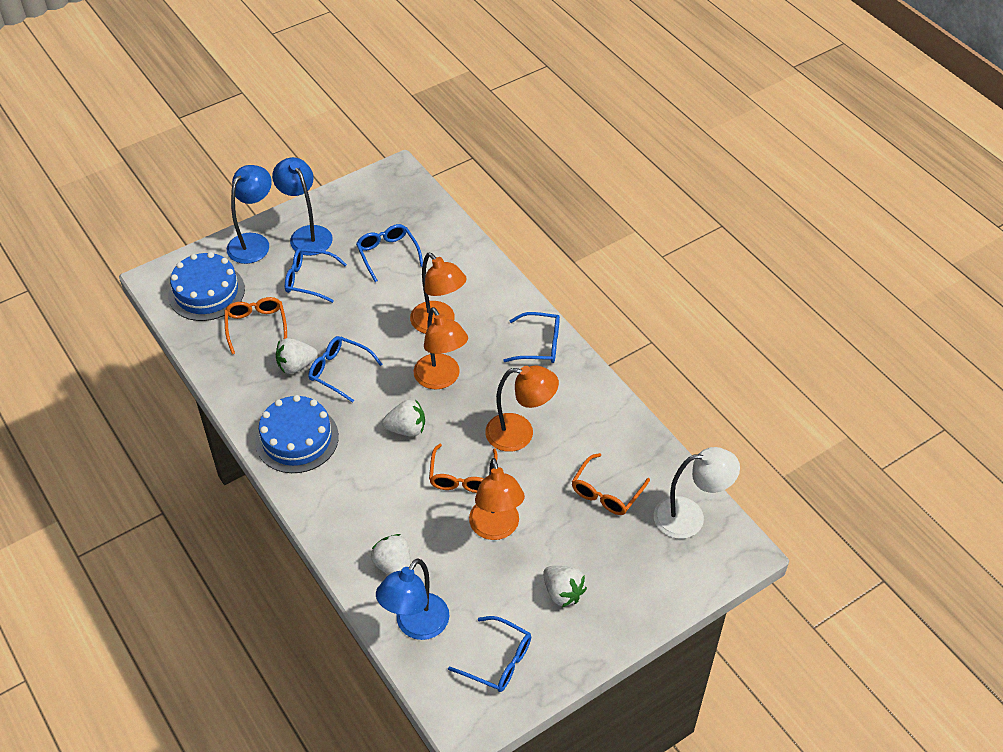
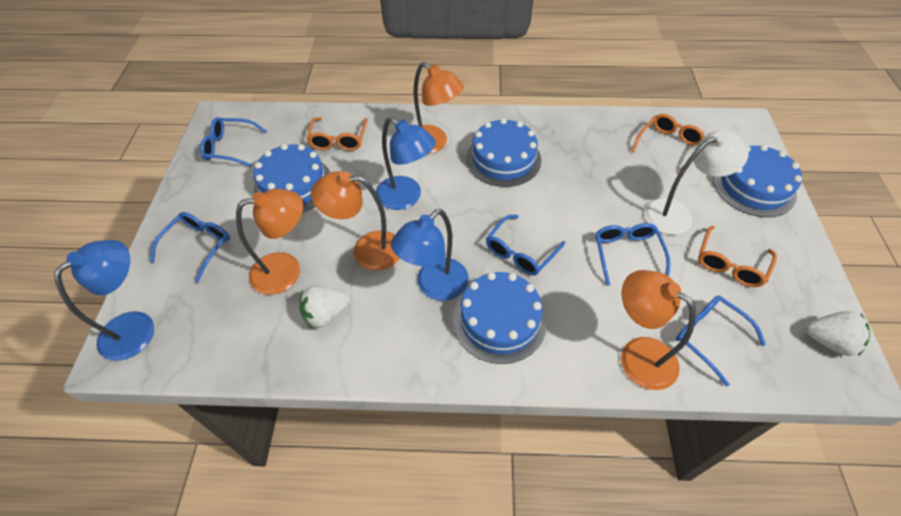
blue cake: 2 -> 4
white strawberry: 4 -> 2

